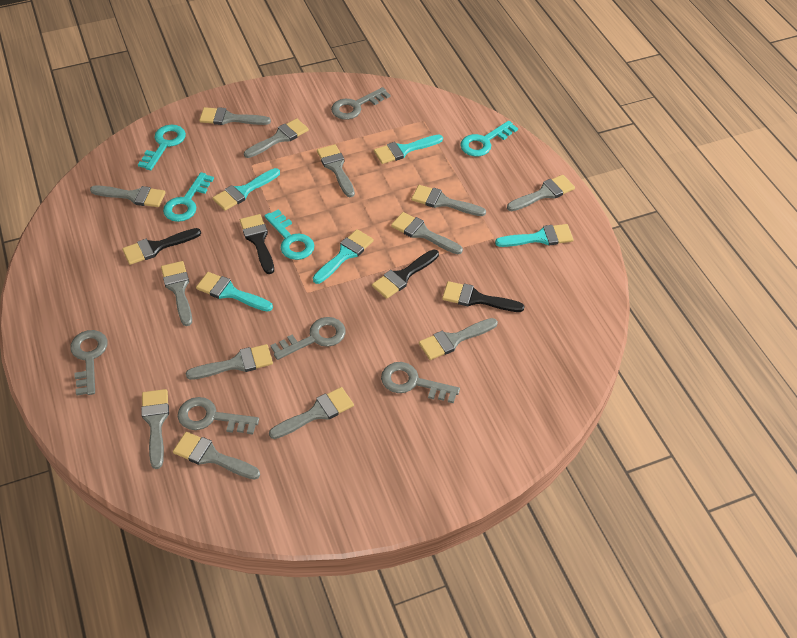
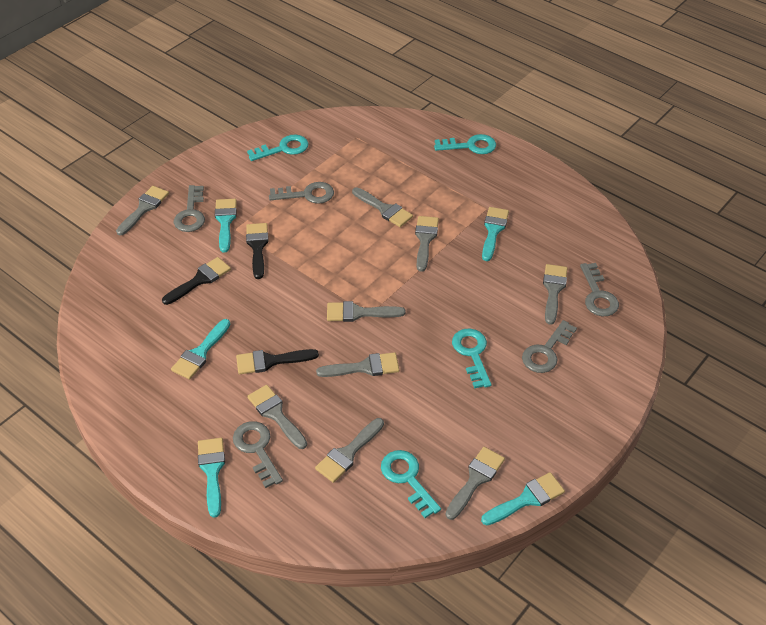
black brush: 4 -> 3
grey brush: 13 -> 9

